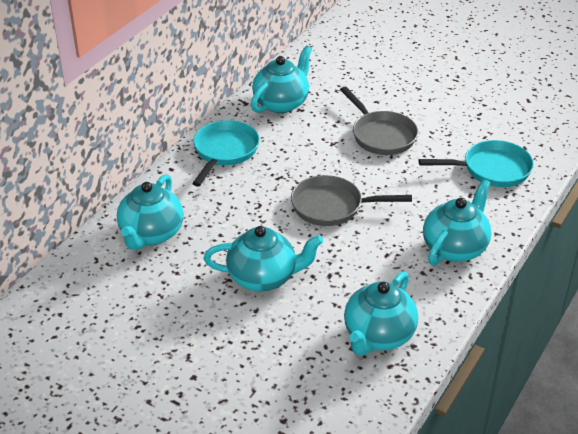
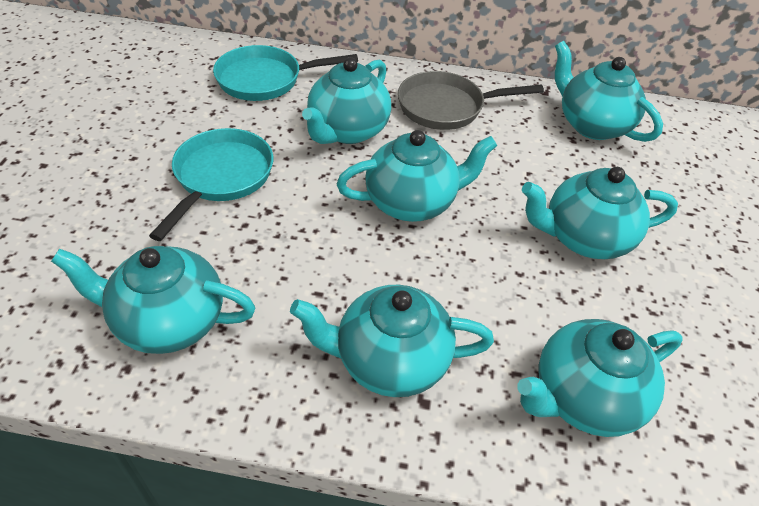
grey pan: 2 -> 1
turquoise teapot: 5 -> 7

